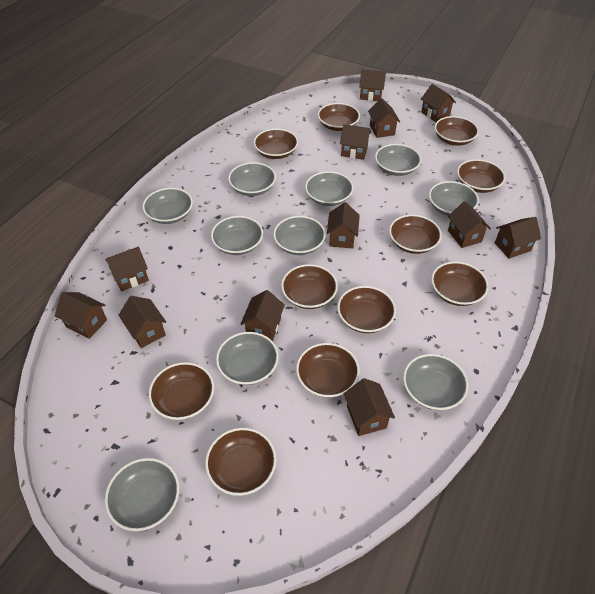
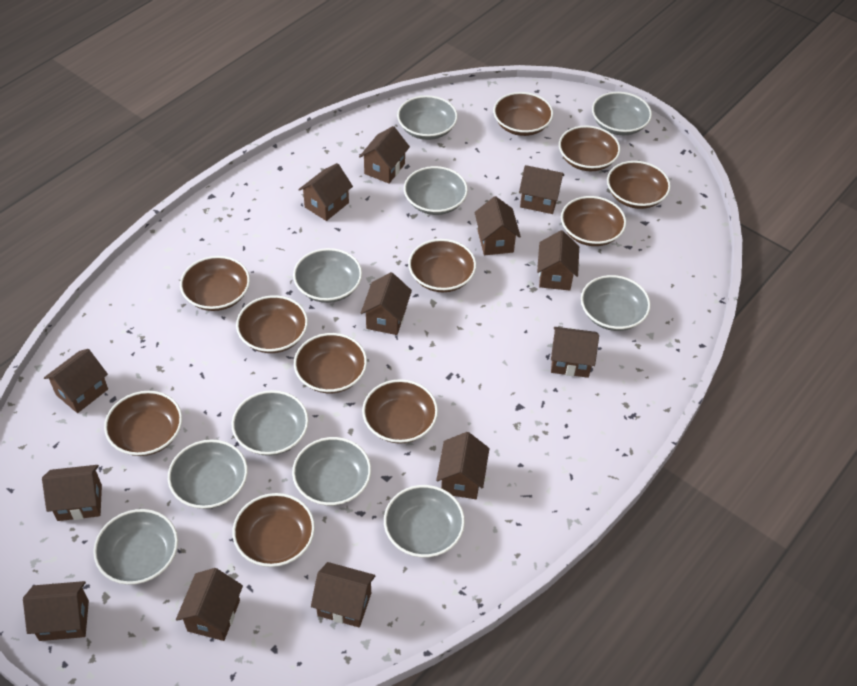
brown house: 12 -> 13

